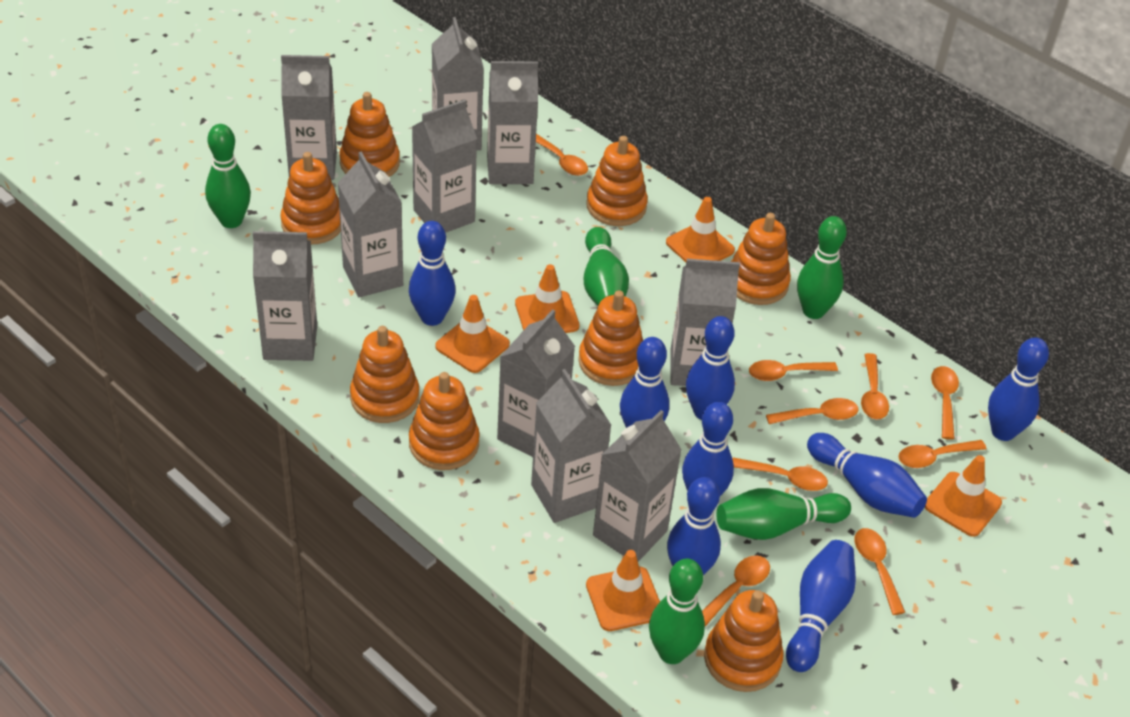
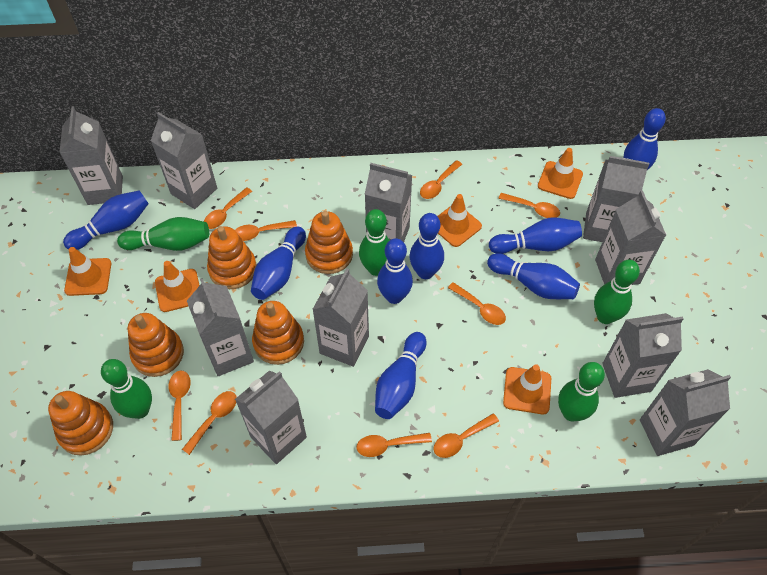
orange stacking toy: 8 -> 5

